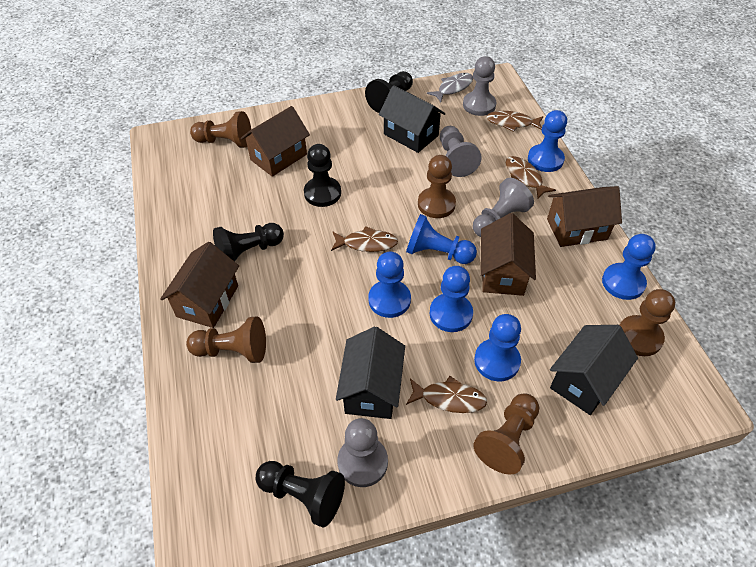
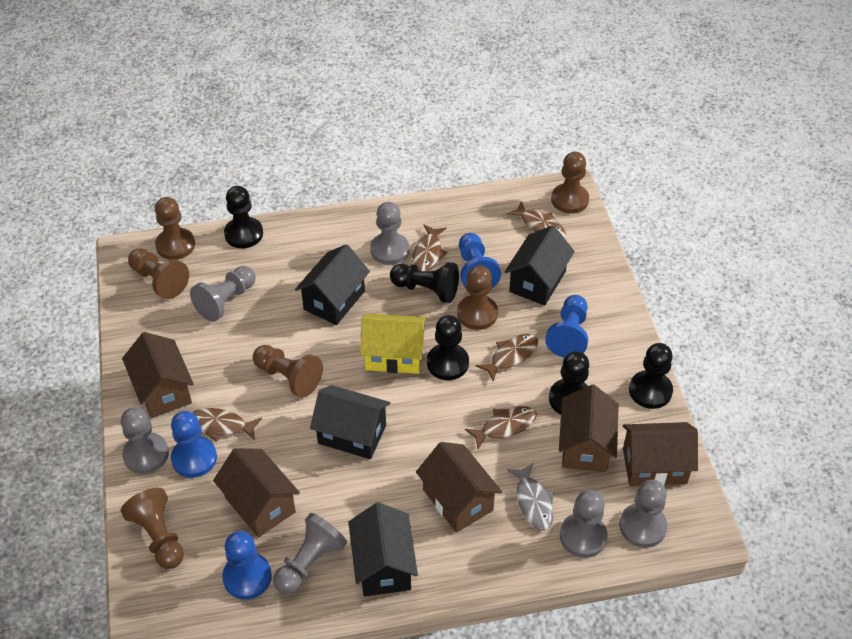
black house: 3 -> 4
black pawn: 4 -> 5
blue pawn: 6 -> 4
brown fish: 4 -> 5
brown house: 4 -> 5
brown pawn: 5 -> 6
grey pawn: 4 -> 6
yellow house: 0 -> 1

